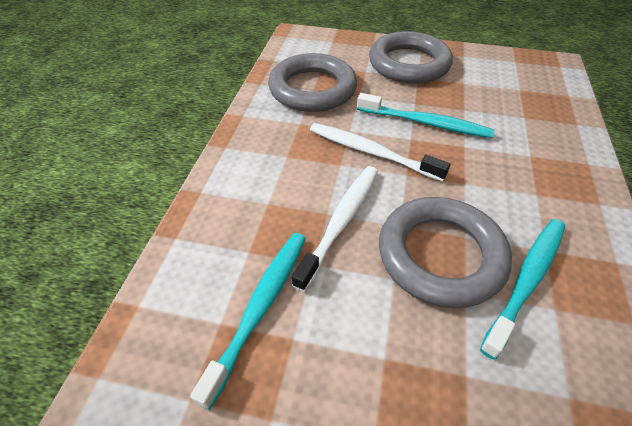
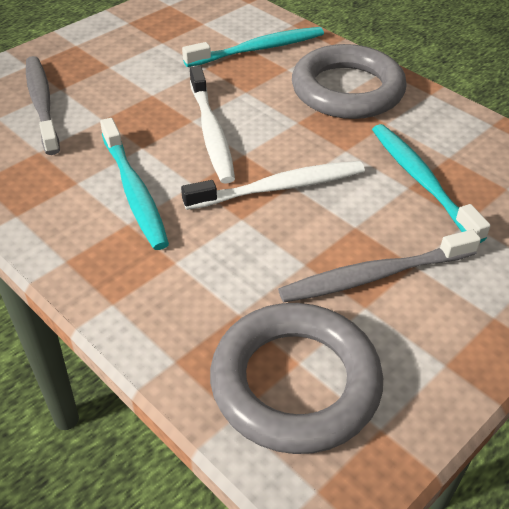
grey ring: 3 -> 2
grey toothbrush: 0 -> 2

